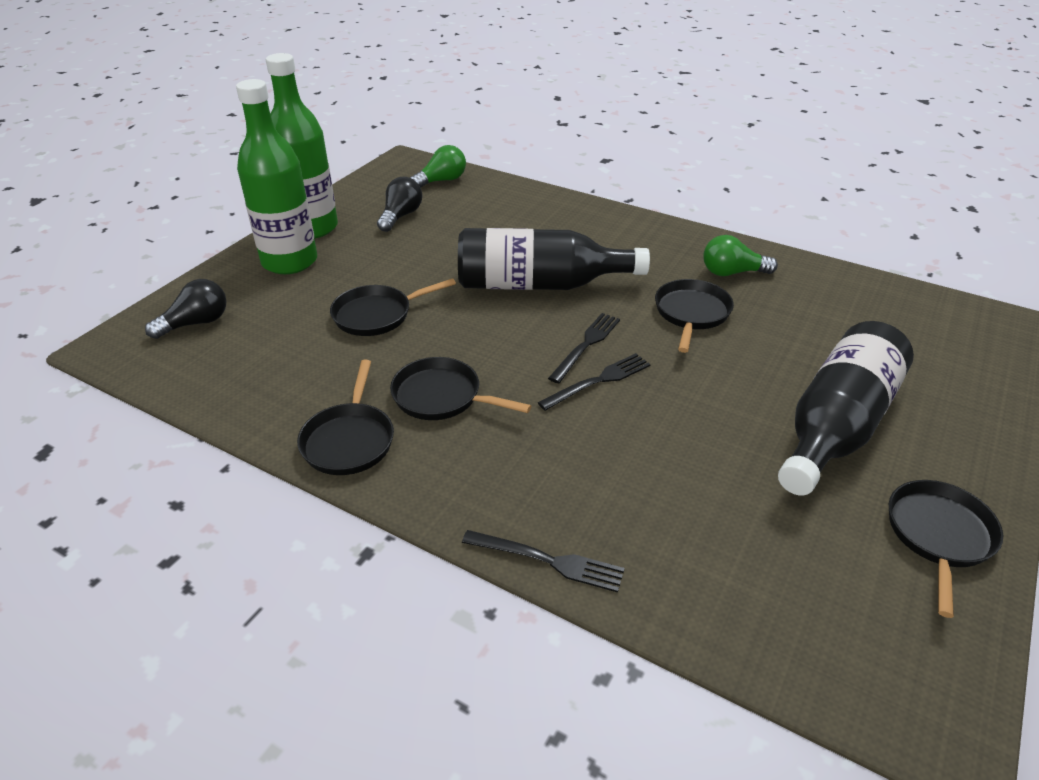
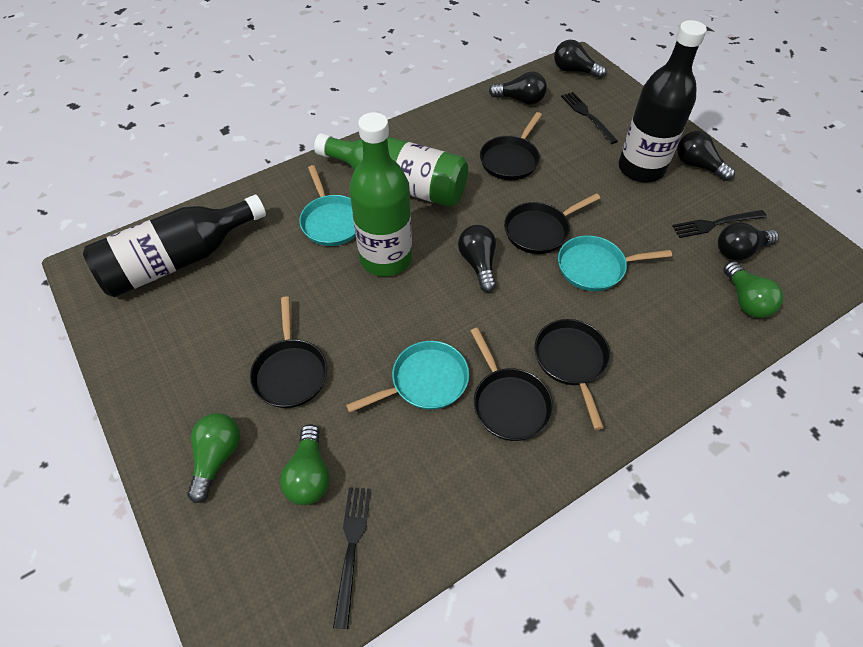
black light bulb: 2 -> 5
green light bulb: 2 -> 3
turquoise pan: 0 -> 3

